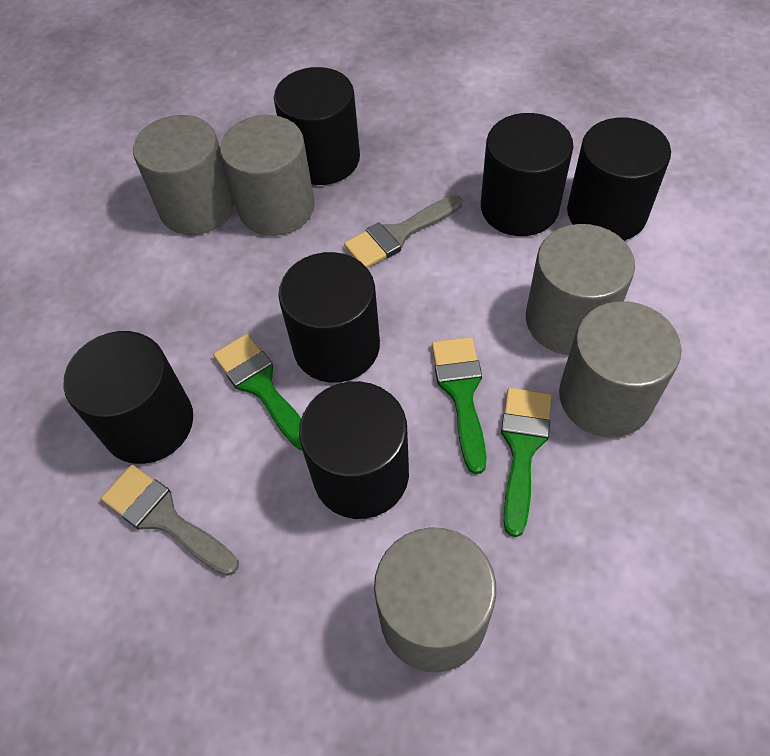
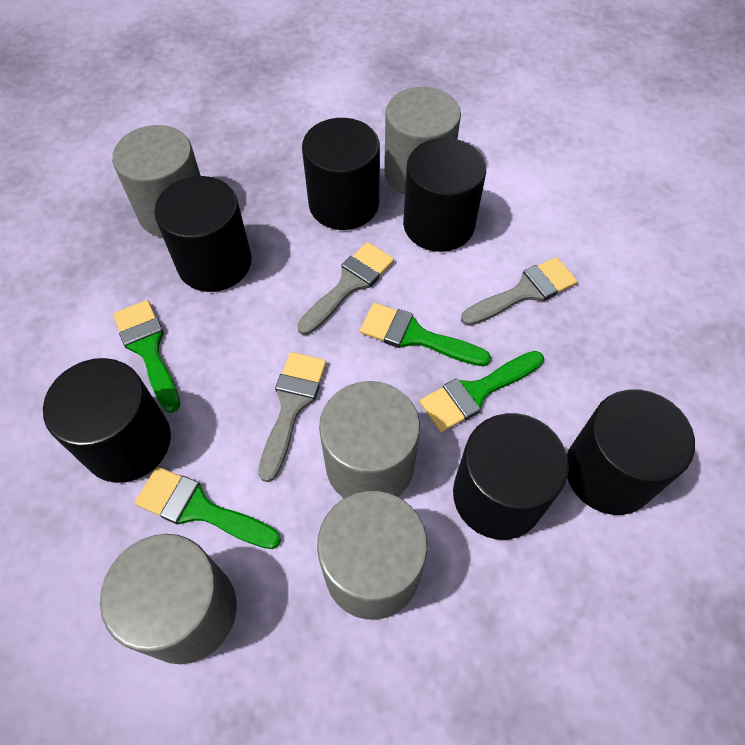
green brush: 3 -> 4
grey brush: 2 -> 3

